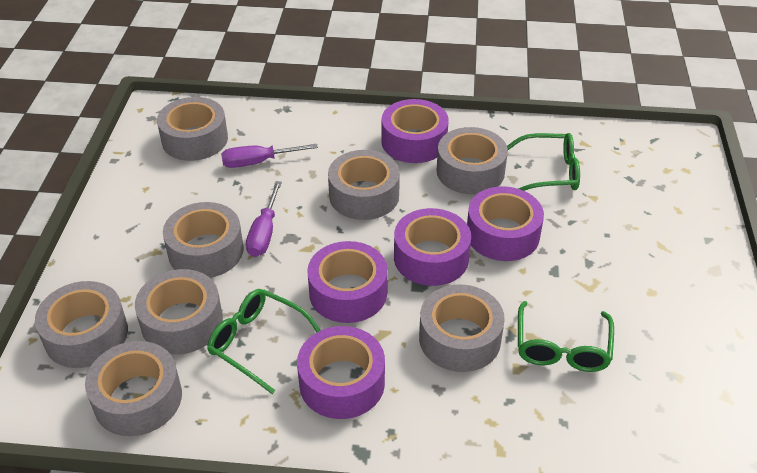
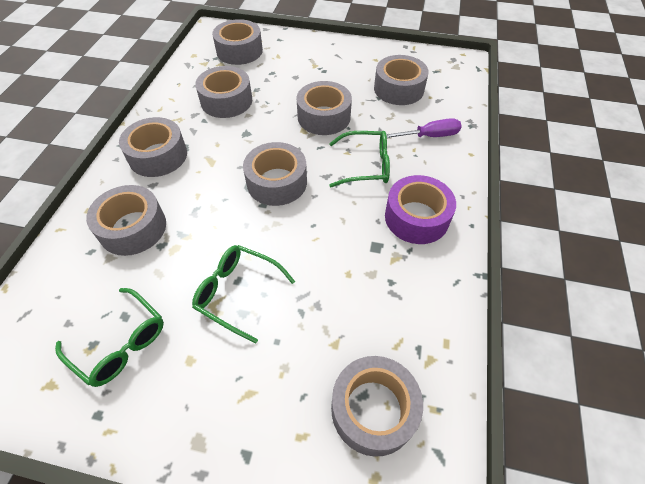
purple screwdriver: 2 -> 1
purple tape: 5 -> 1

